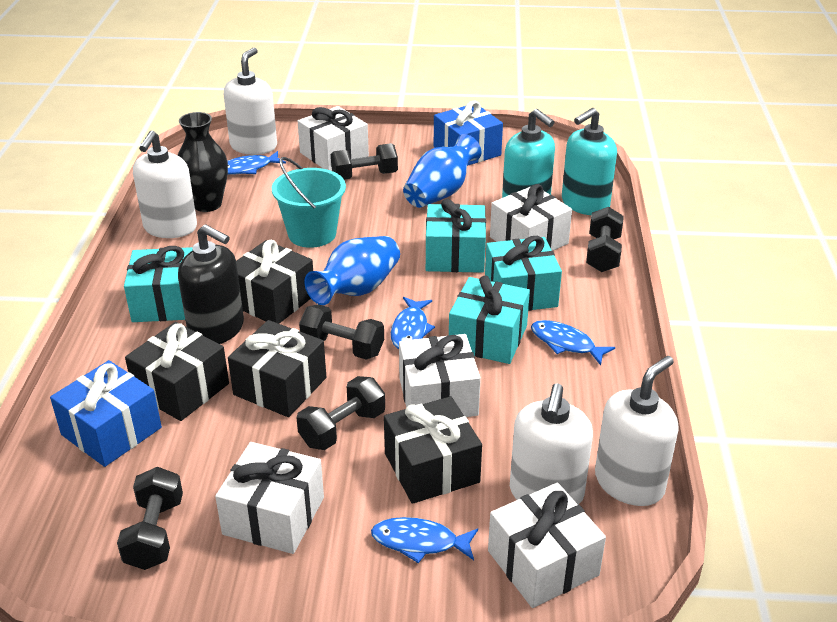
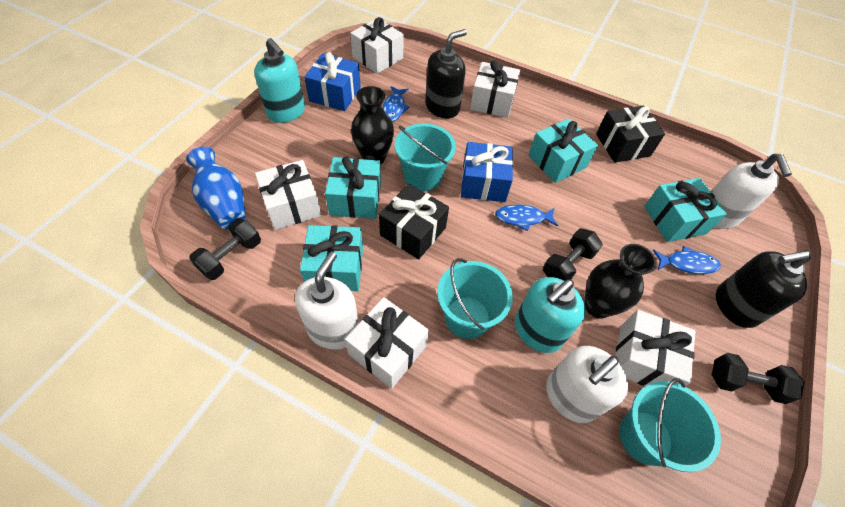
black dumbbell: 5 -> 3
black gift: 4 -> 2
black soap dispenser: 1 -> 2
black vase: 1 -> 2
blue fish: 4 -> 3
blue vase: 2 -> 1
turquoise bucket: 1 -> 3
white soap dispenser: 4 -> 3

